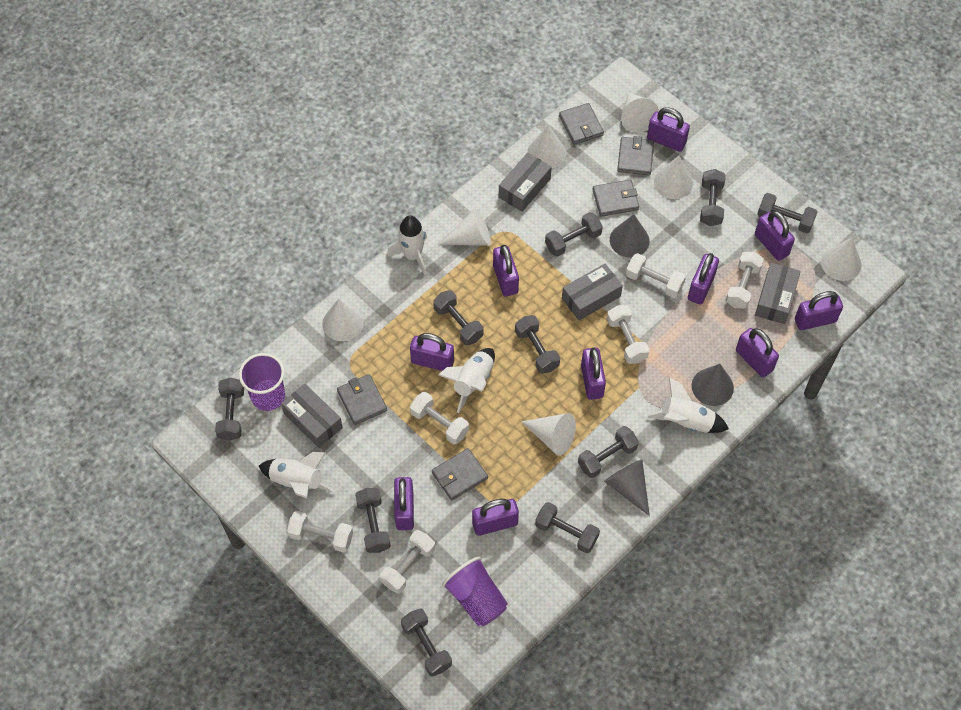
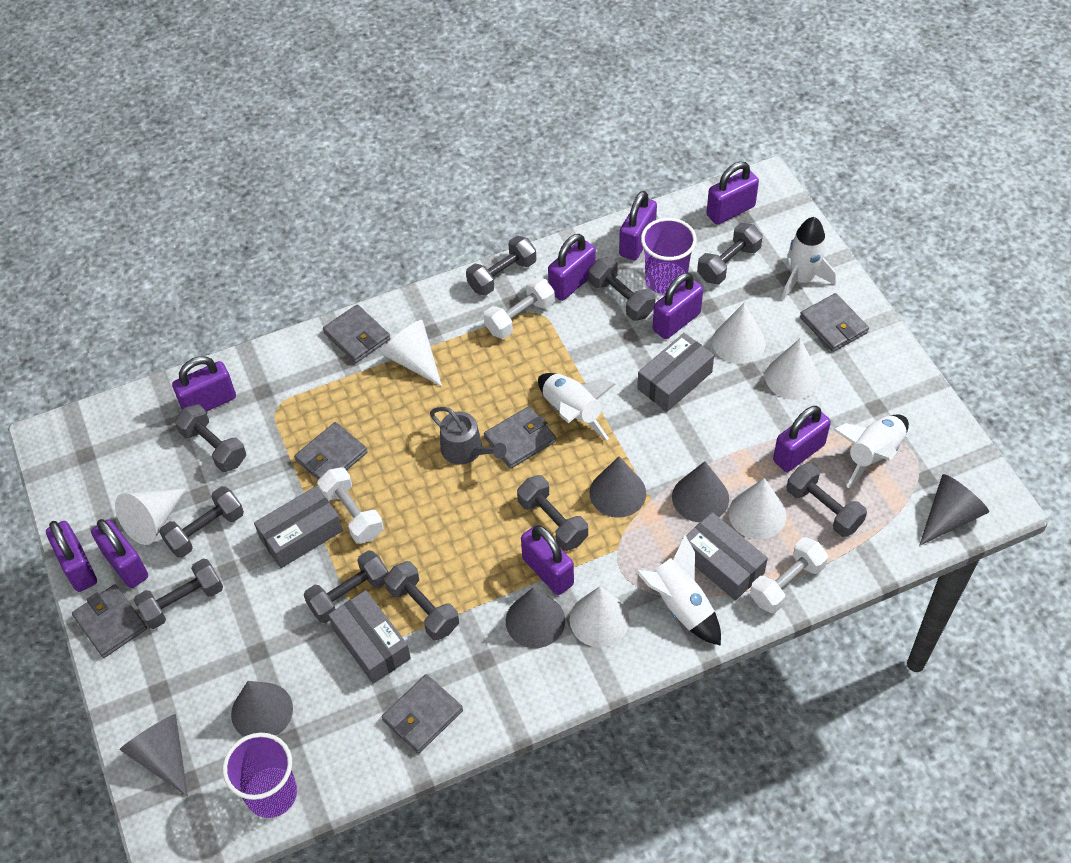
grey cone: 3 -> 6
grey wallet: 5 -> 6
grey watering can: 0 -> 1
purple padlock: 10 -> 9
white cone: 7 -> 6
white dumbbell: 6 -> 3

